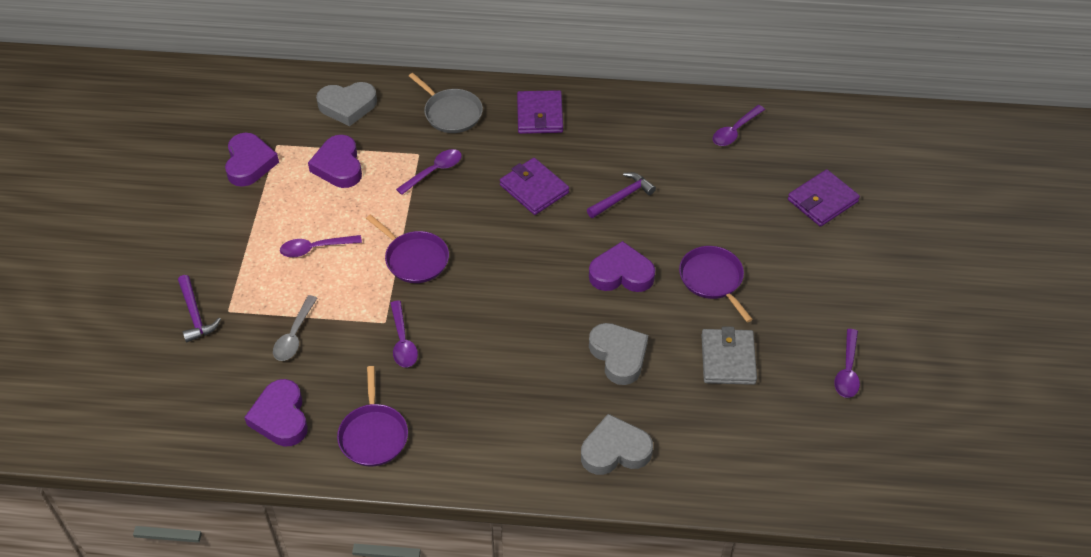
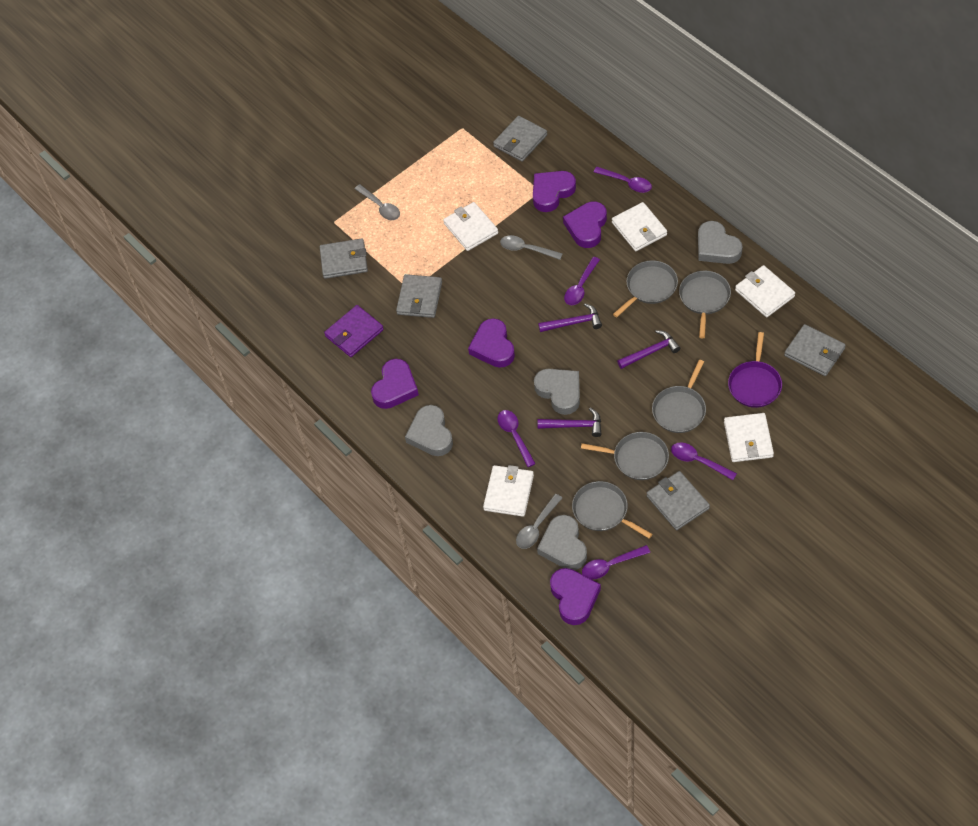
grey heart: 3 -> 4
grey pan: 1 -> 5
grey spoon: 1 -> 3
grey wallet: 1 -> 5
purple hammer: 2 -> 3
purple heart: 4 -> 5
purple pan: 3 -> 1
purple wallet: 3 -> 1
white wallet: 0 -> 5

